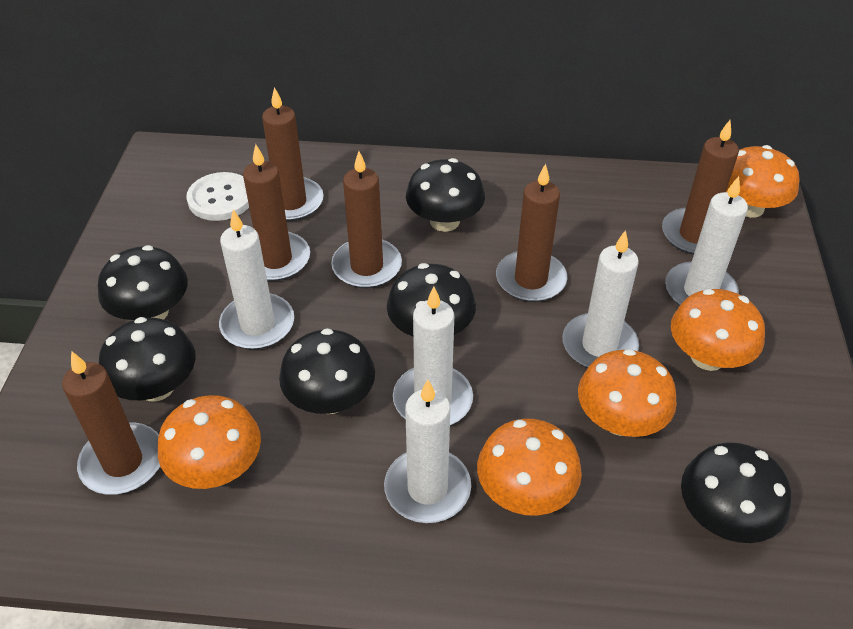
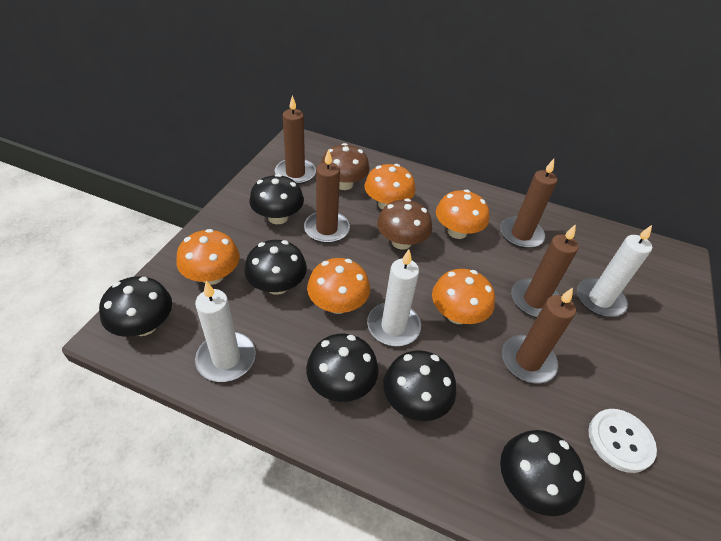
brown candle: 6 -> 5
brown mushroom: 0 -> 2
white candle: 5 -> 3

